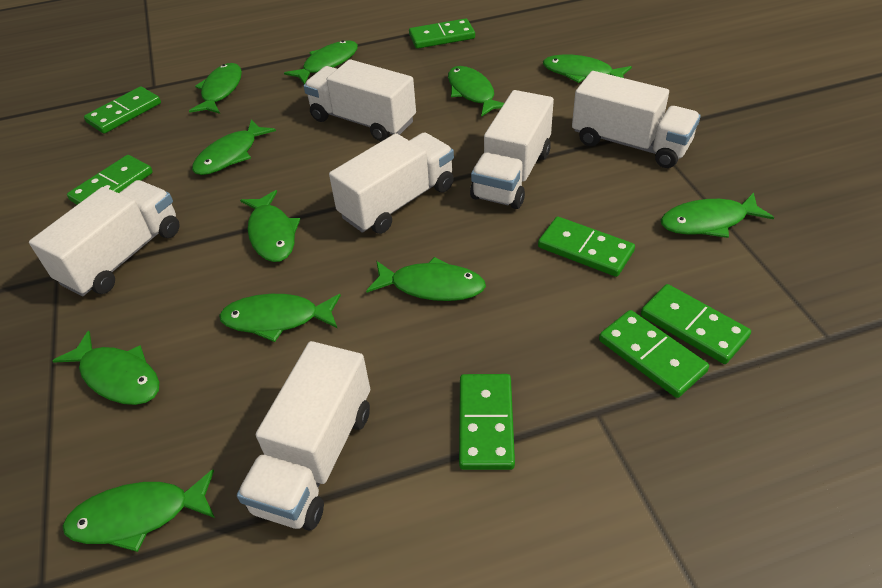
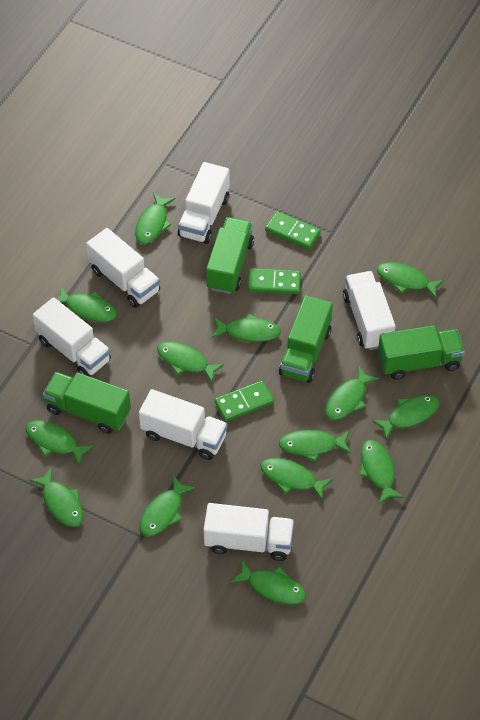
green domino: 7 -> 3
green fish: 11 -> 14
green truck: 0 -> 4

